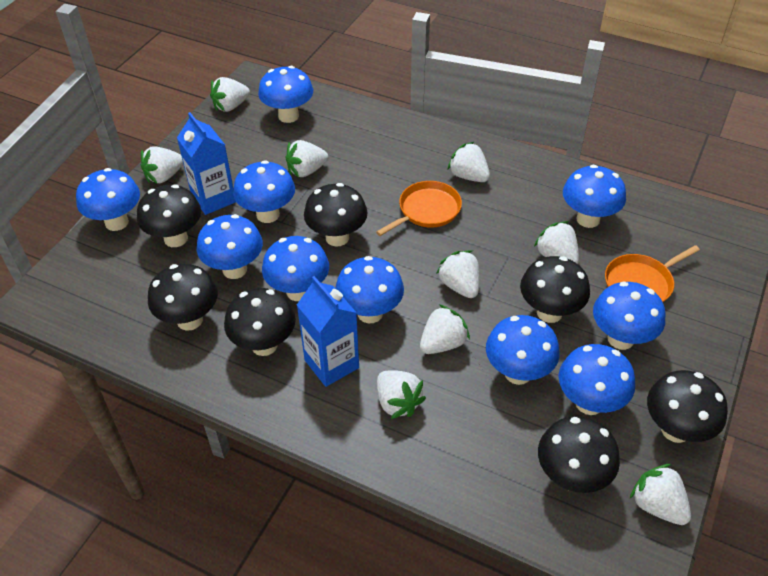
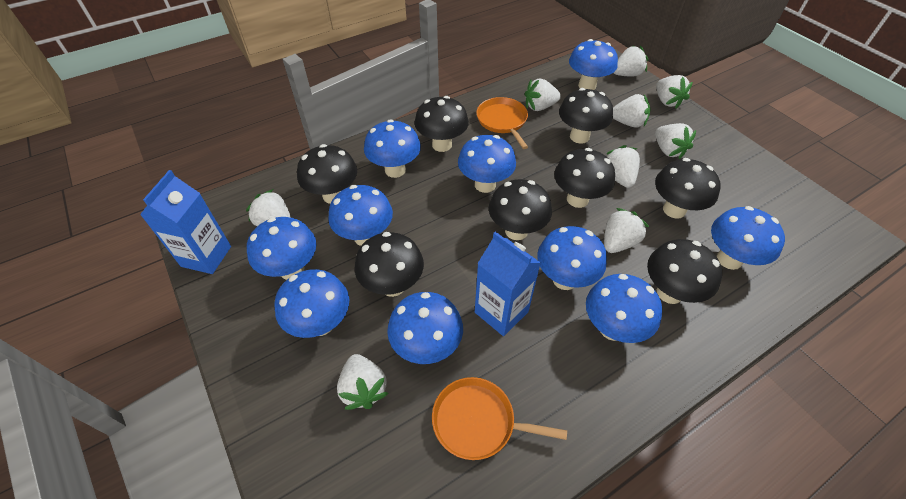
black mushroom: 7 -> 8

